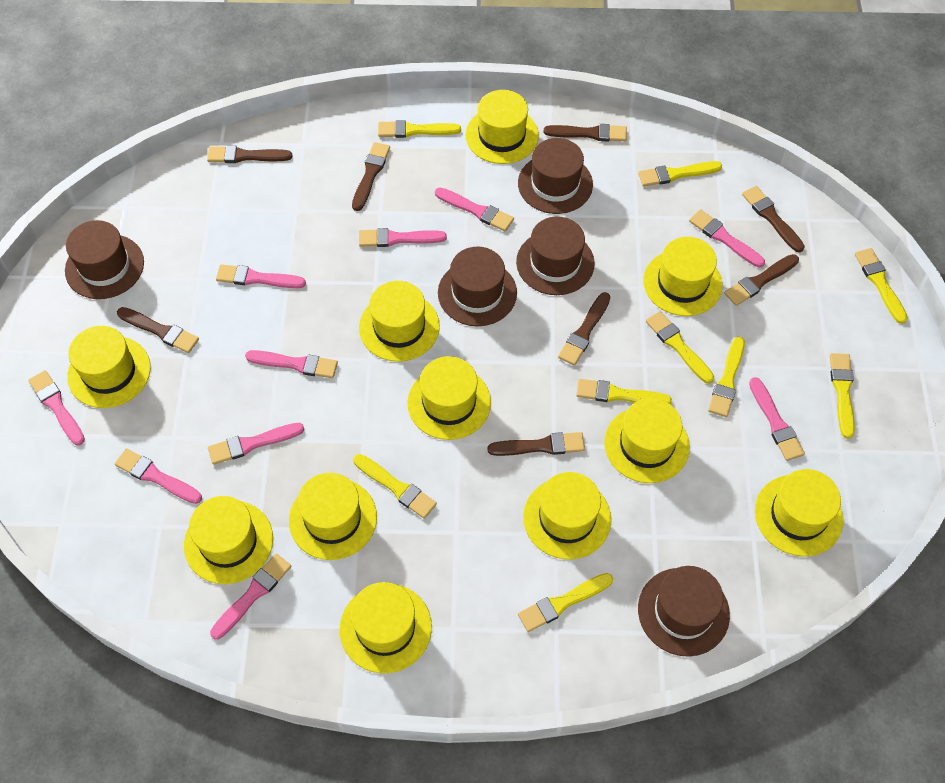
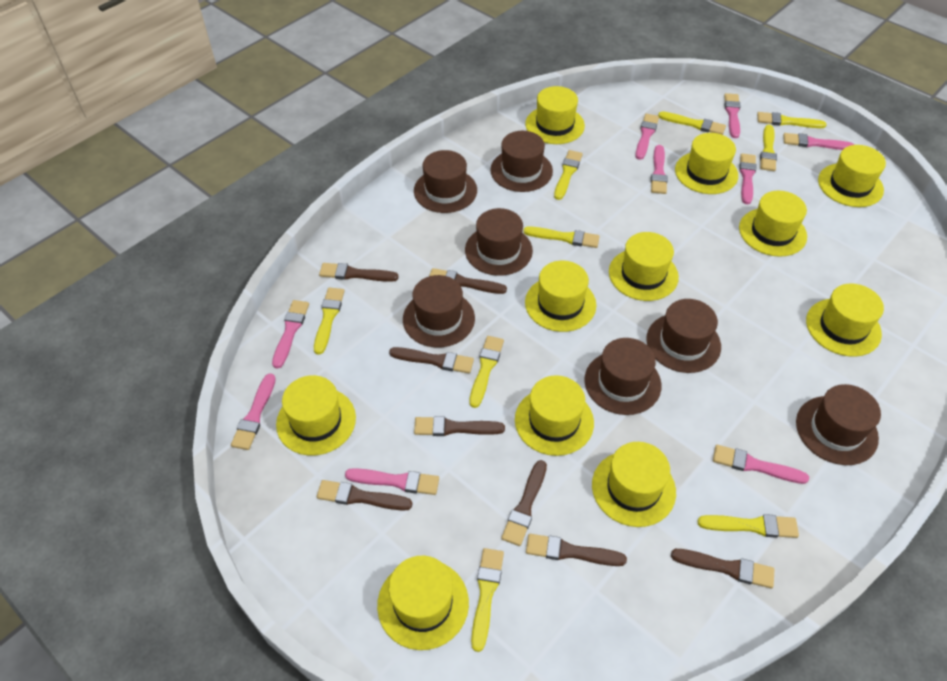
brown hat: 5 -> 7
pink brush: 10 -> 9

